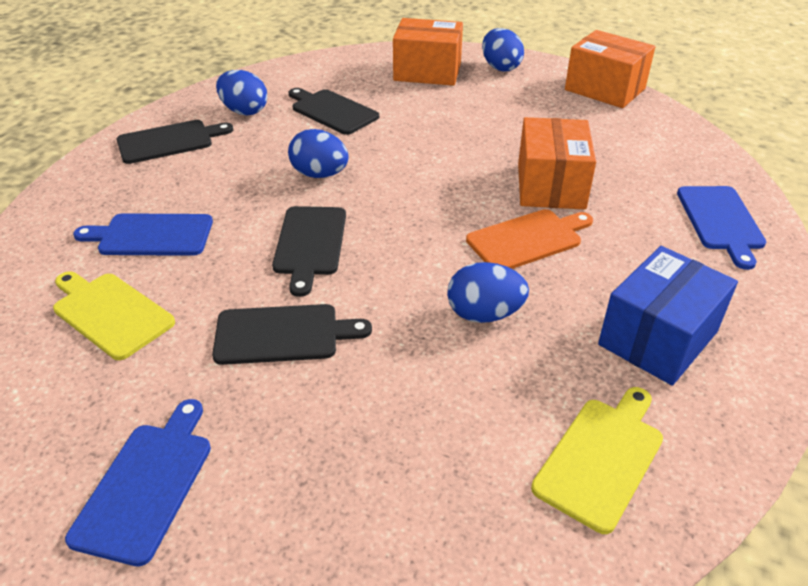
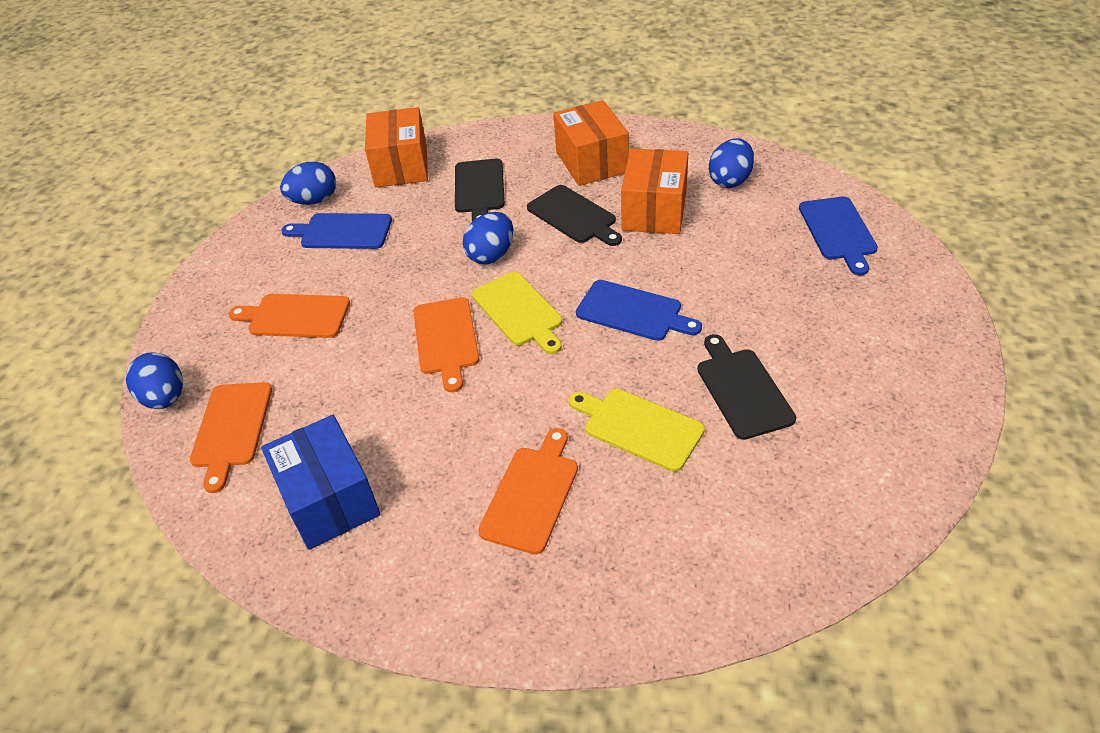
black cutting board: 4 -> 3
orange cutting board: 1 -> 4

